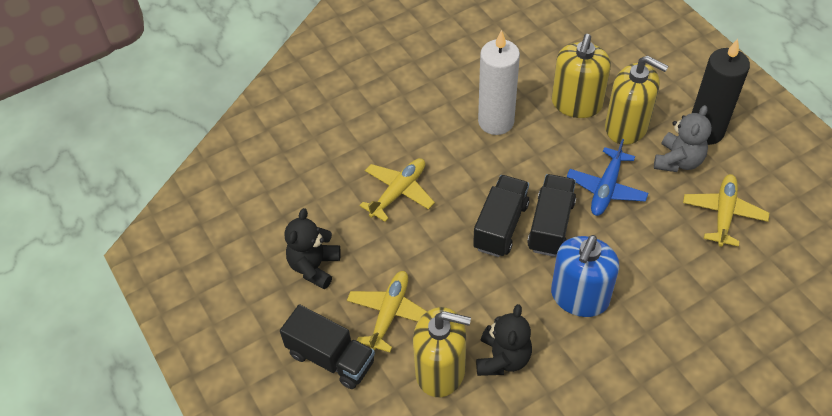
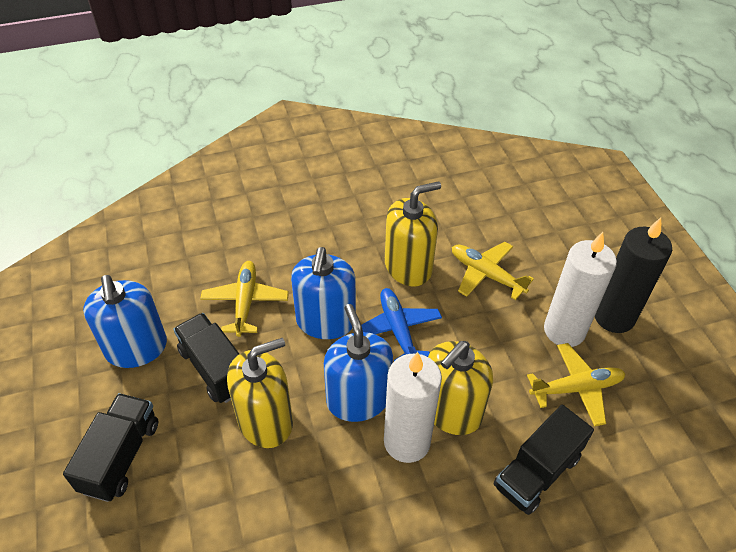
black teddy bear: 2 -> 0
blue soap dispenser: 1 -> 3
grey teddy bear: 1 -> 0
white candle: 1 -> 2

